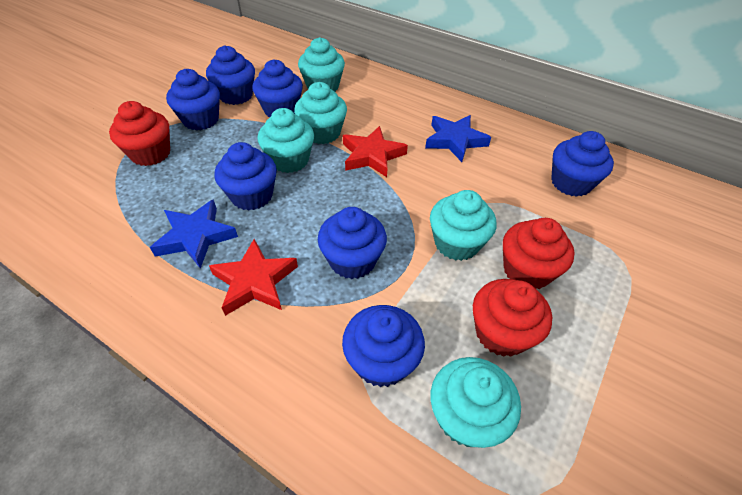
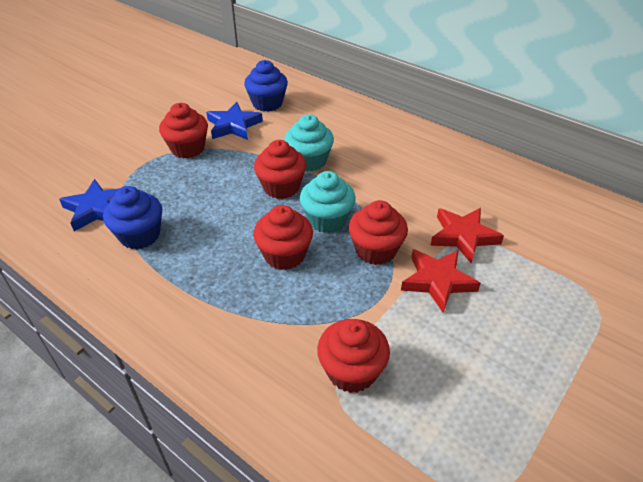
blue cupcake: 7 -> 2
red cupcake: 3 -> 5
turquoise cupcake: 5 -> 2

